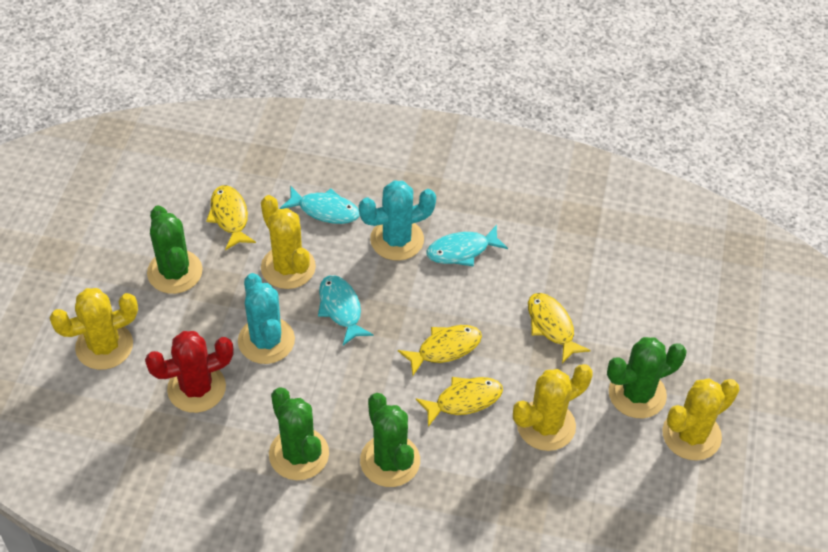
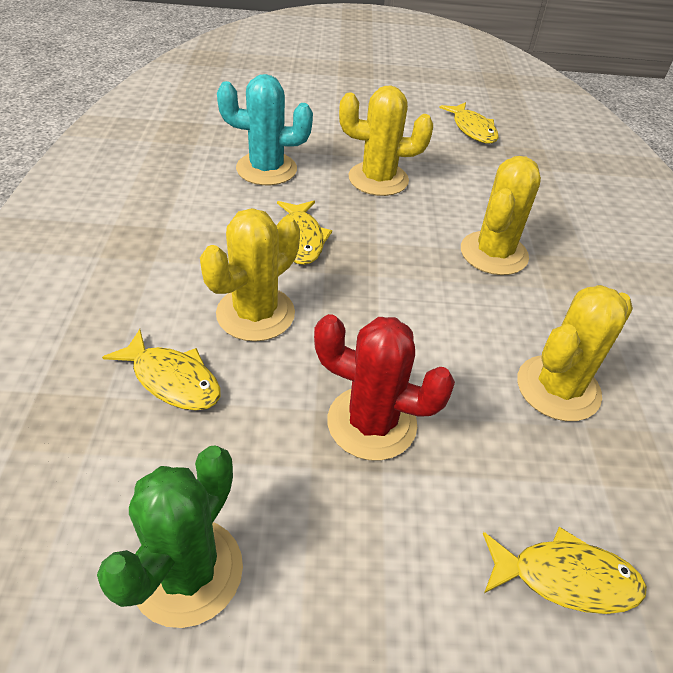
green cactus: 4 -> 1
turquoise cactus: 2 -> 1
turquoise fish: 3 -> 0

